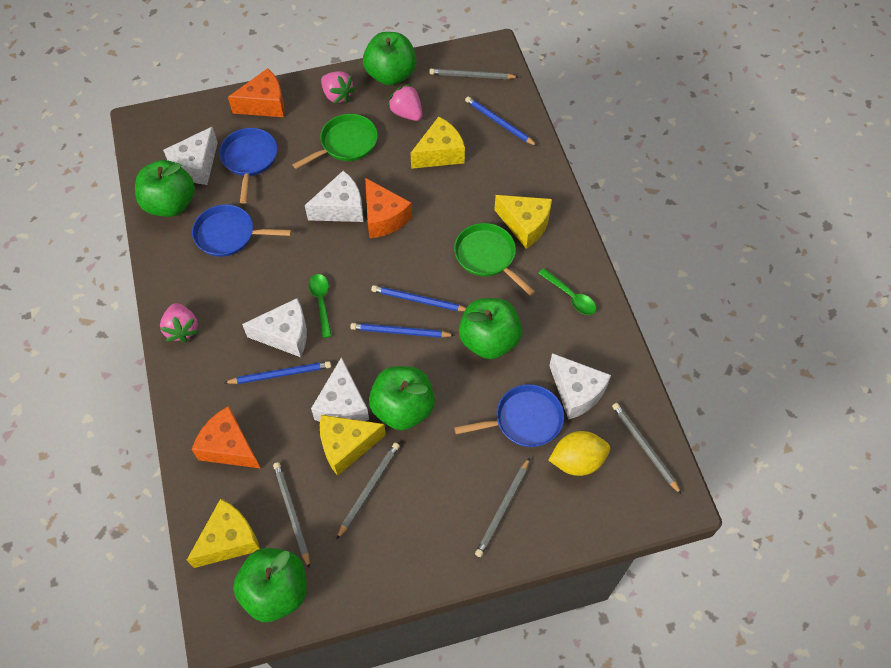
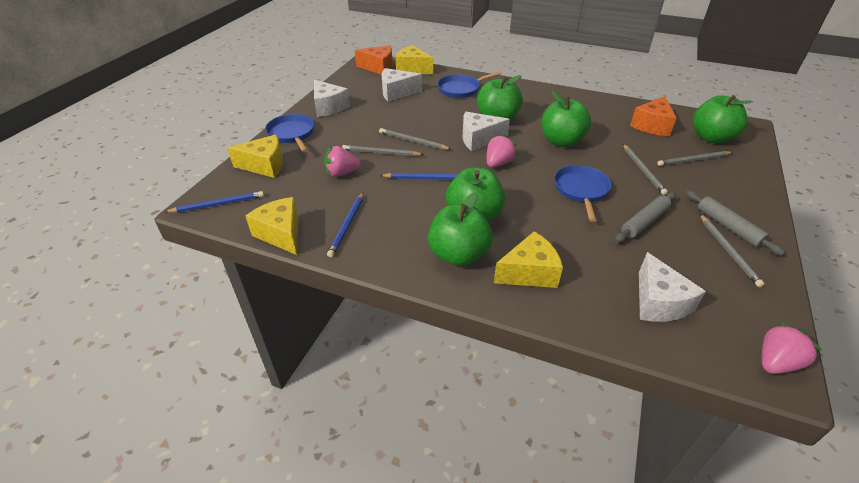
blue pencil: 4 -> 3
green pan: 2 -> 0
green spoon: 2 -> 0
grey rolling pin: 0 -> 2
orange cheese: 3 -> 2
white cheese: 5 -> 4
yellow lemon: 1 -> 0

